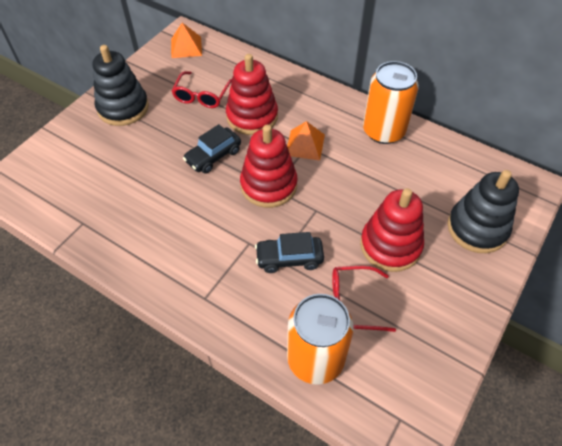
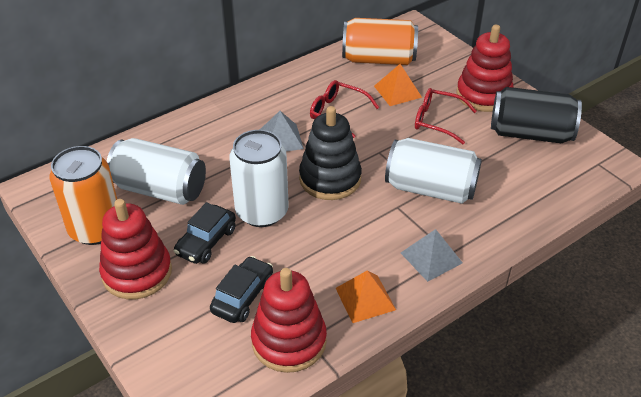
black can: 0 -> 1
black stacking toy: 2 -> 1
grey pyramid: 0 -> 2
white can: 0 -> 3

